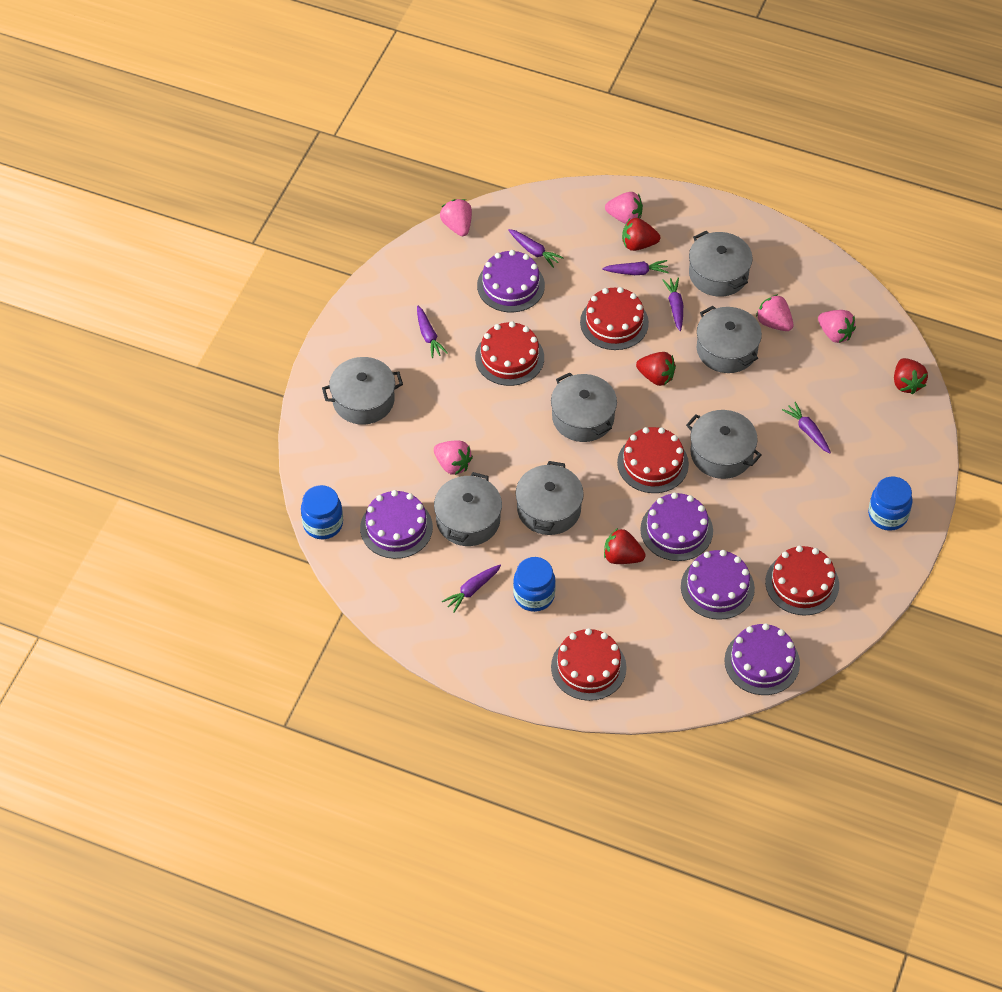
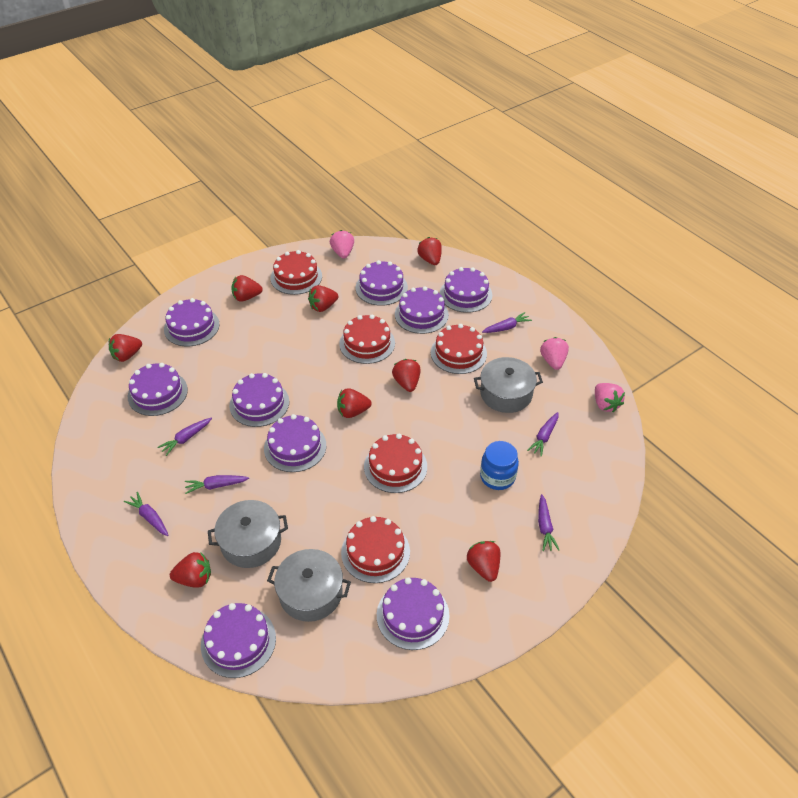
blue jar: 3 -> 1
grey pot: 7 -> 3
pink strawberry: 5 -> 3
purple cake: 5 -> 9
red strawberry: 4 -> 8

